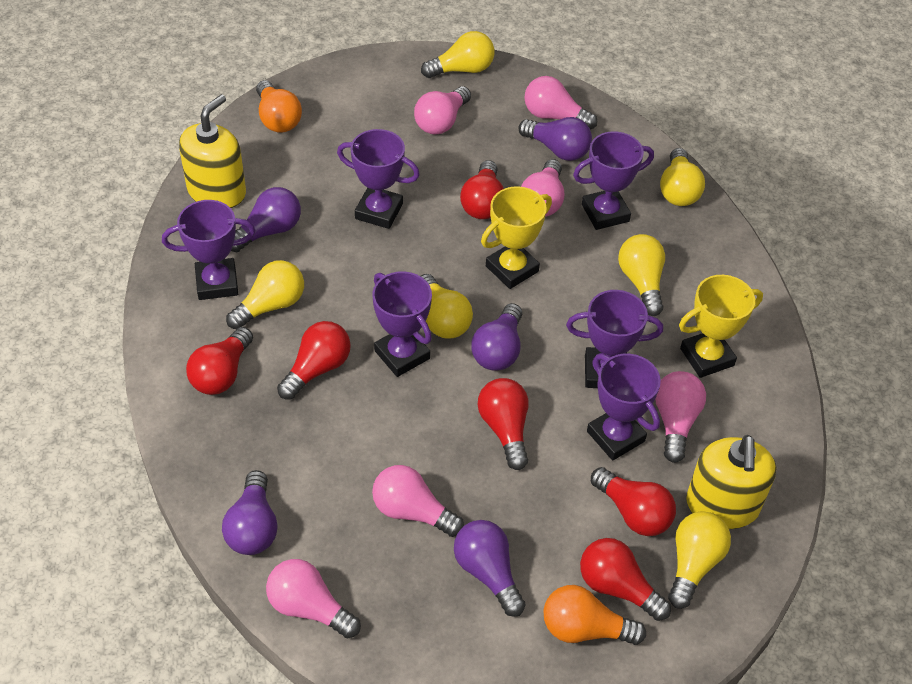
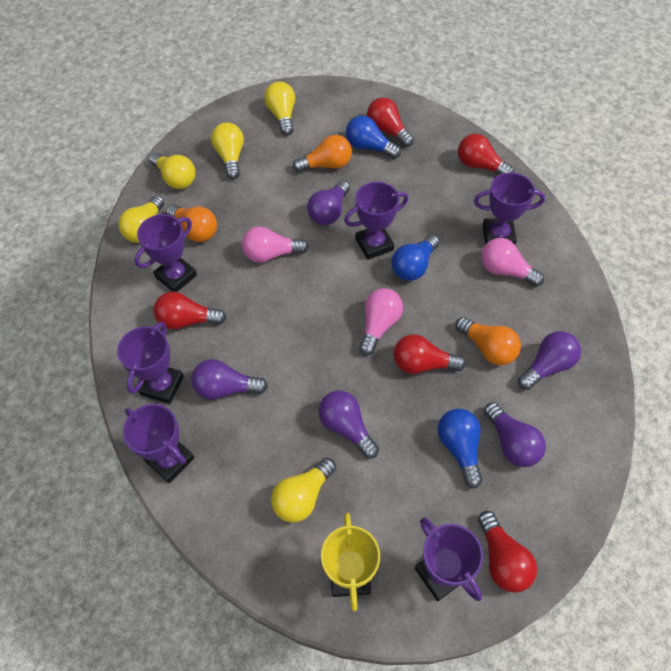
blue light bulb: 0 -> 3
orange light bulb: 2 -> 3
pink light bulb: 6 -> 3
red light bulb: 6 -> 5
yellow light bulb: 6 -> 5
yellow soap dispenser: 2 -> 0
yellow trophy: 2 -> 1

